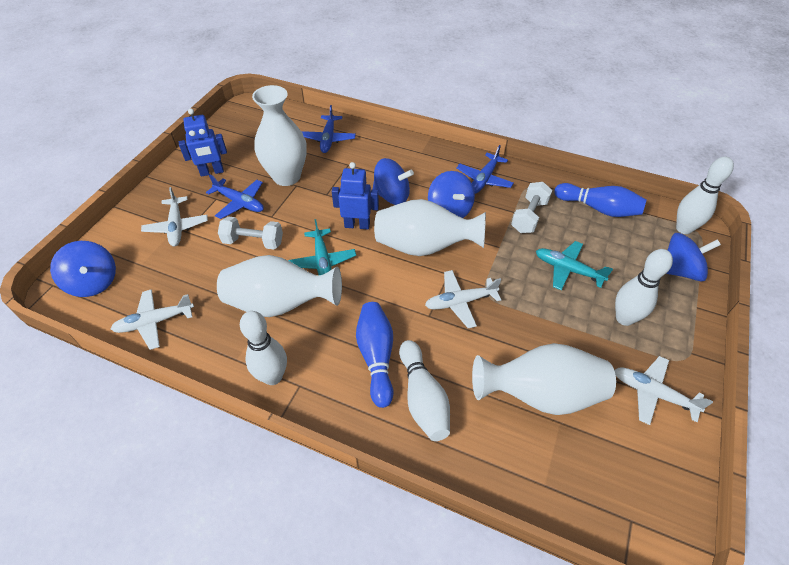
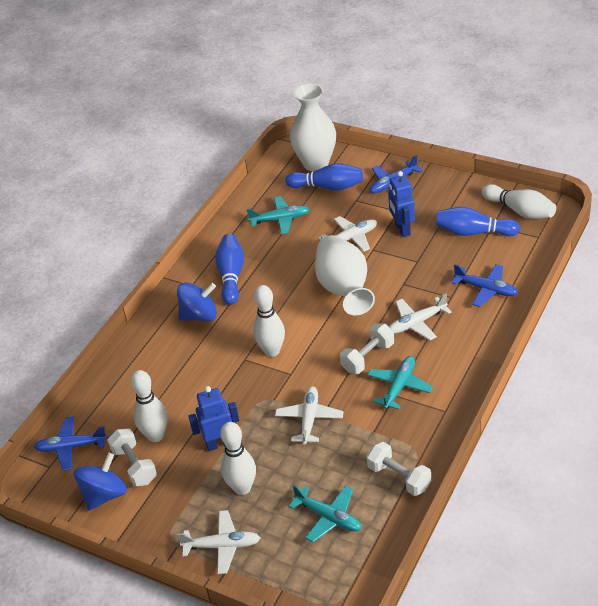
blue bowling pin: 2 -> 3
blue spinning top: 4 -> 2
turquoise plane: 2 -> 3
white dumbbell: 2 -> 3
white vase: 4 -> 2

